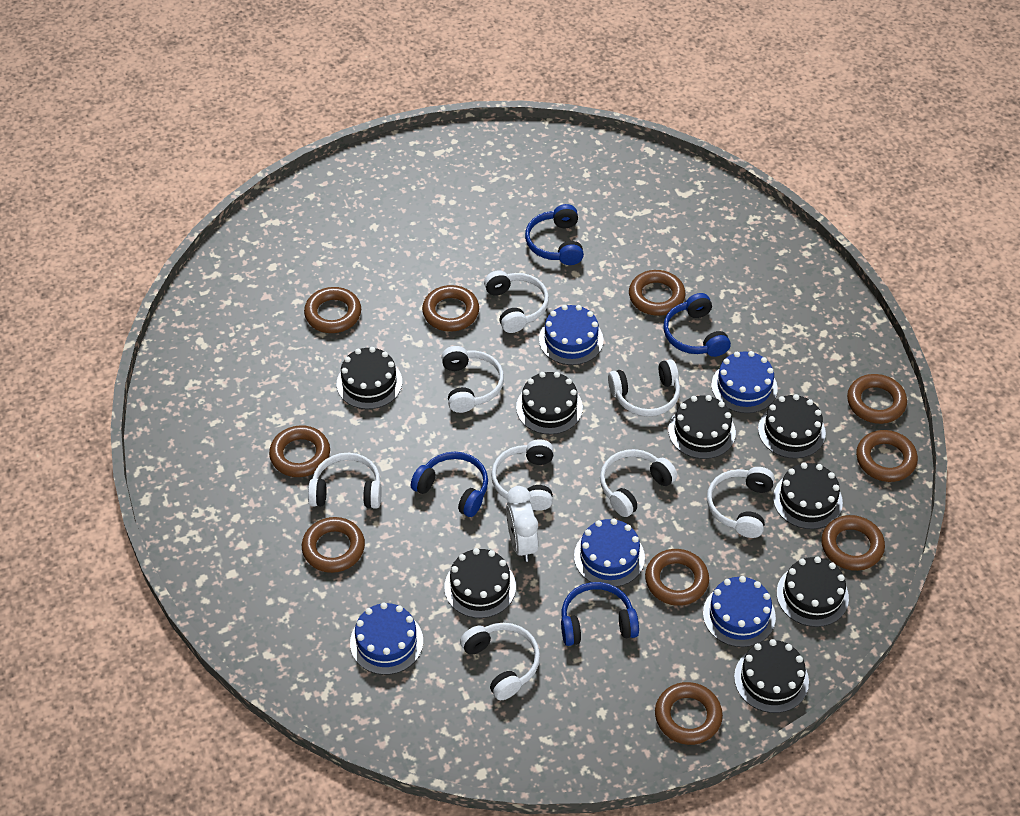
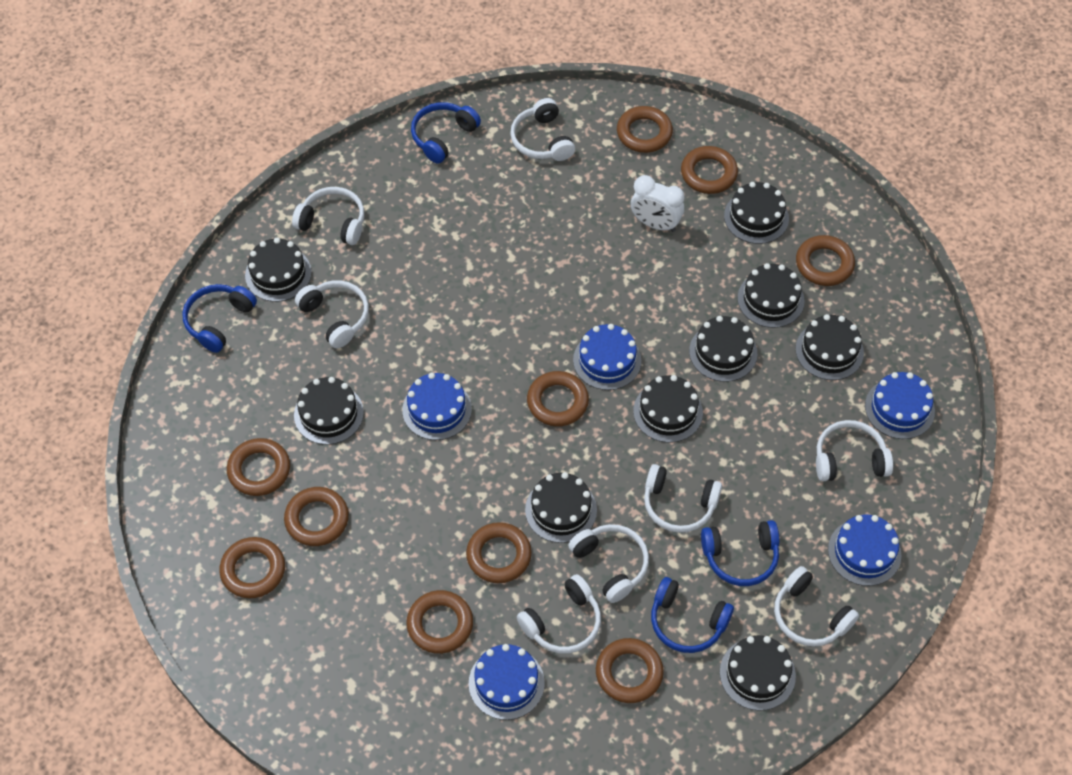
black cake: 8 -> 9

